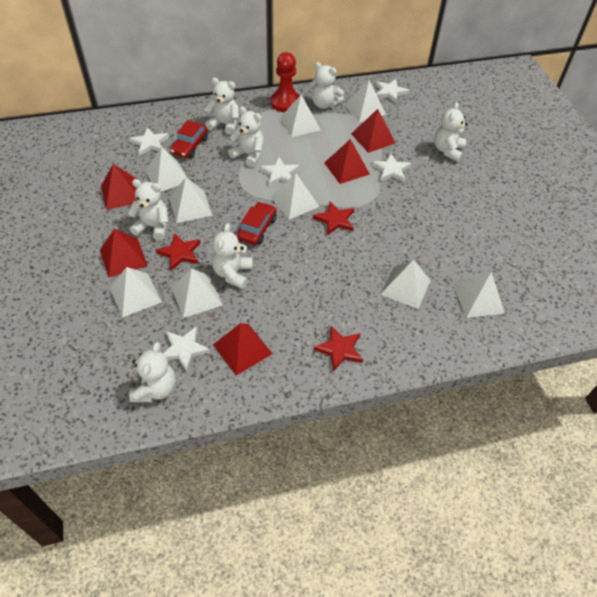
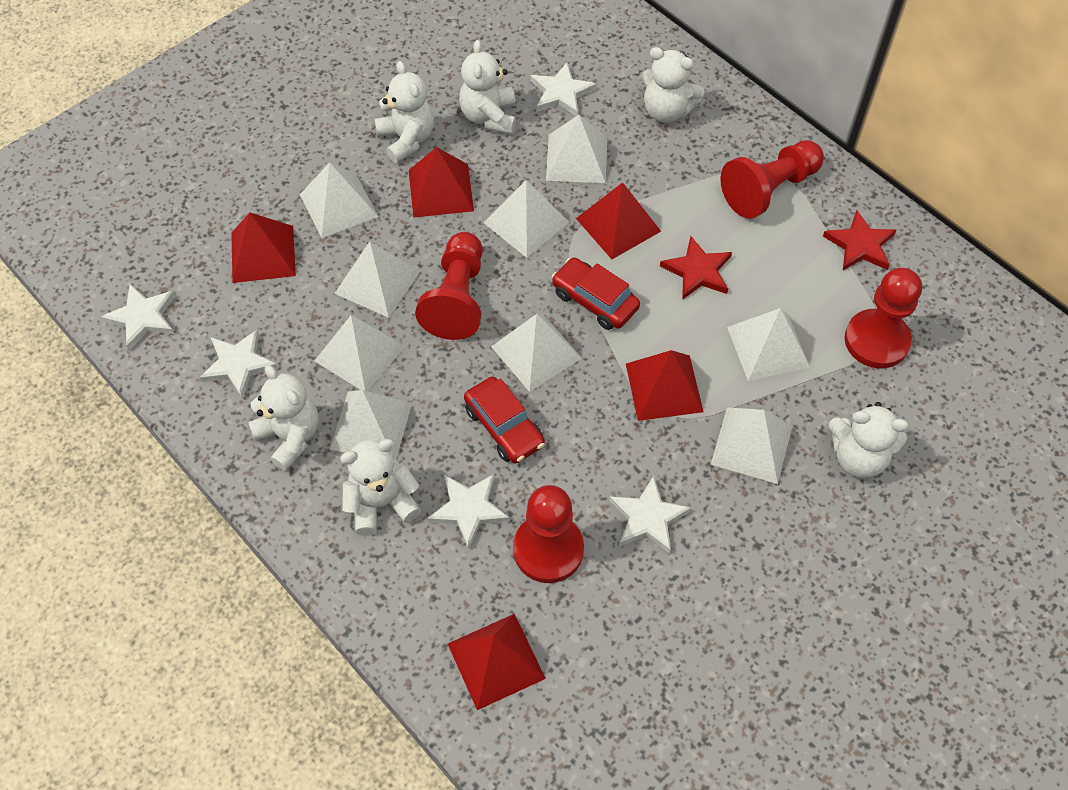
red pawn: 1 -> 4
red star: 3 -> 2
white teddy bear: 7 -> 6

